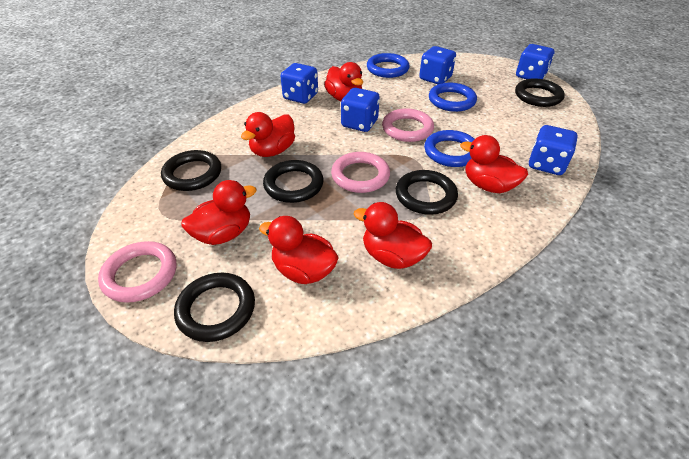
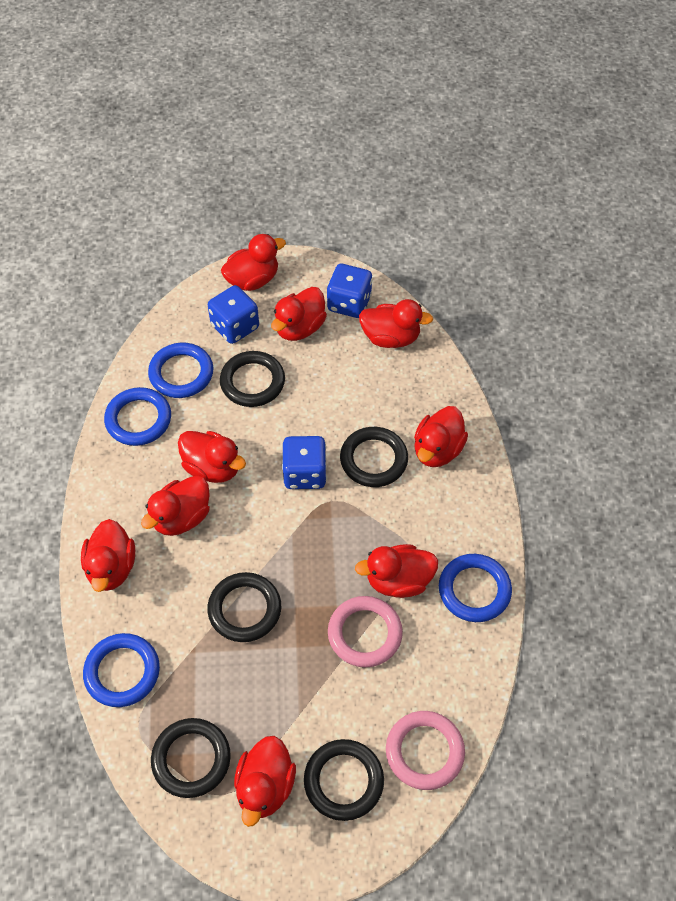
blue dice: 5 -> 3
blue ring: 3 -> 4
pink ring: 3 -> 2
red duck: 6 -> 9

